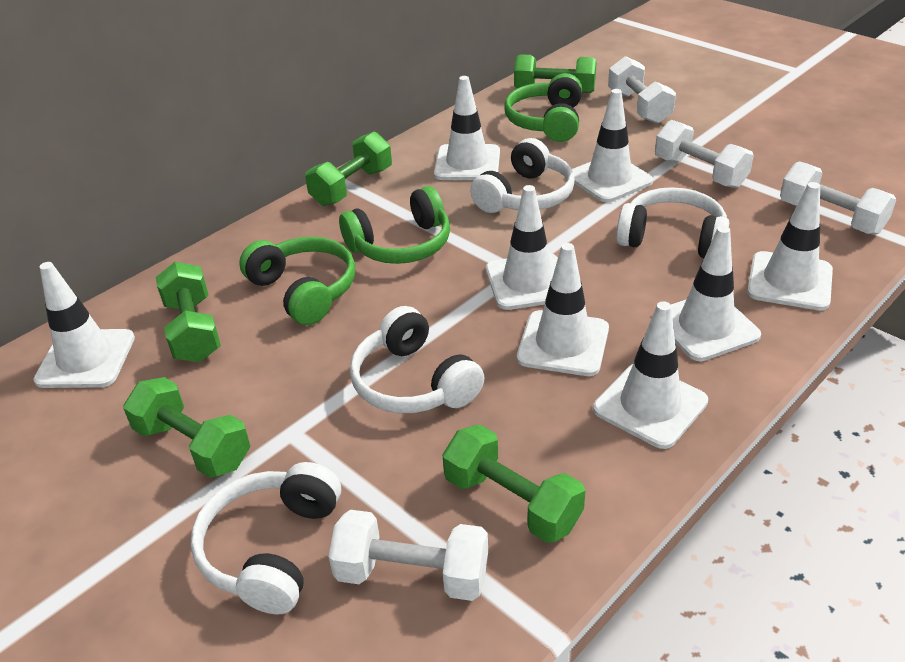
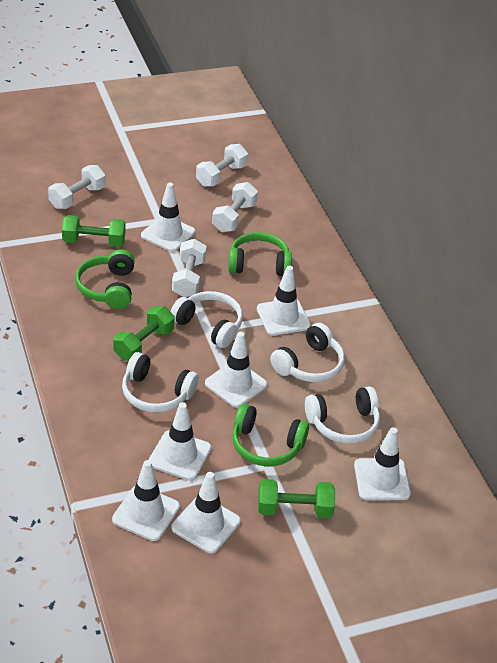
green dumbbell: 5 -> 3
white traffic cone: 8 -> 7

